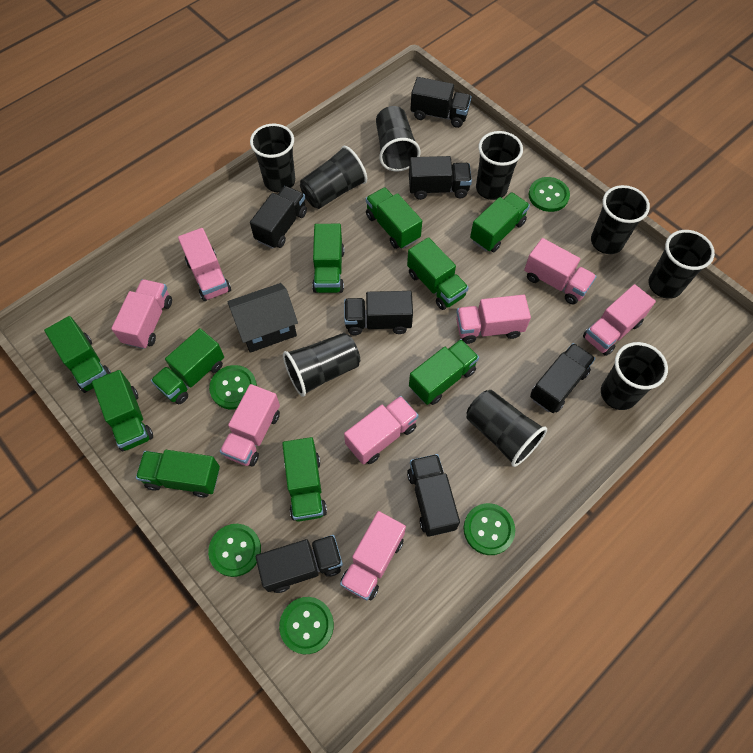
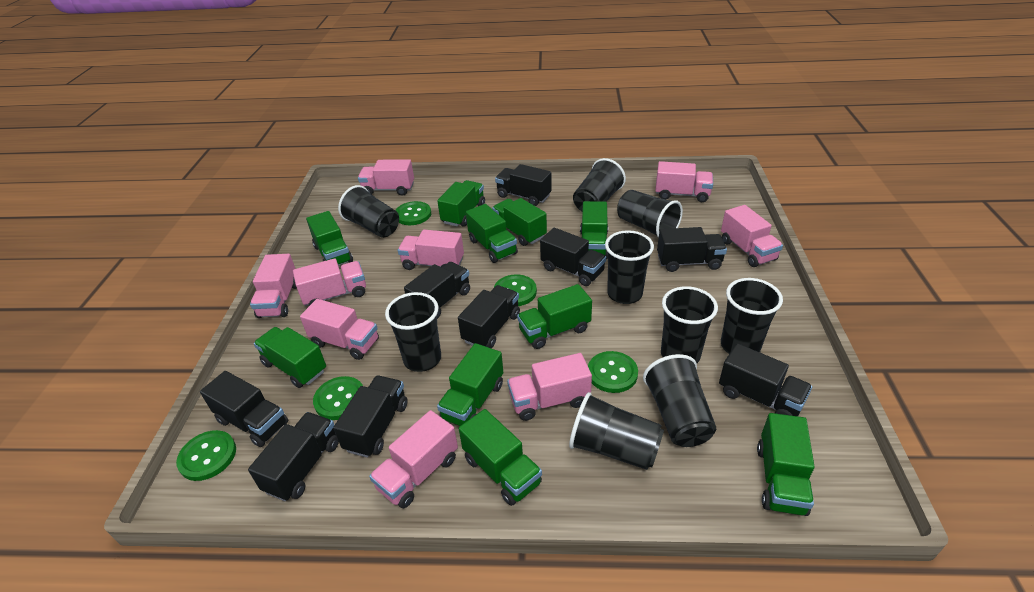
black house: 1 -> 0
black truck: 7 -> 9
pink truck: 8 -> 9

